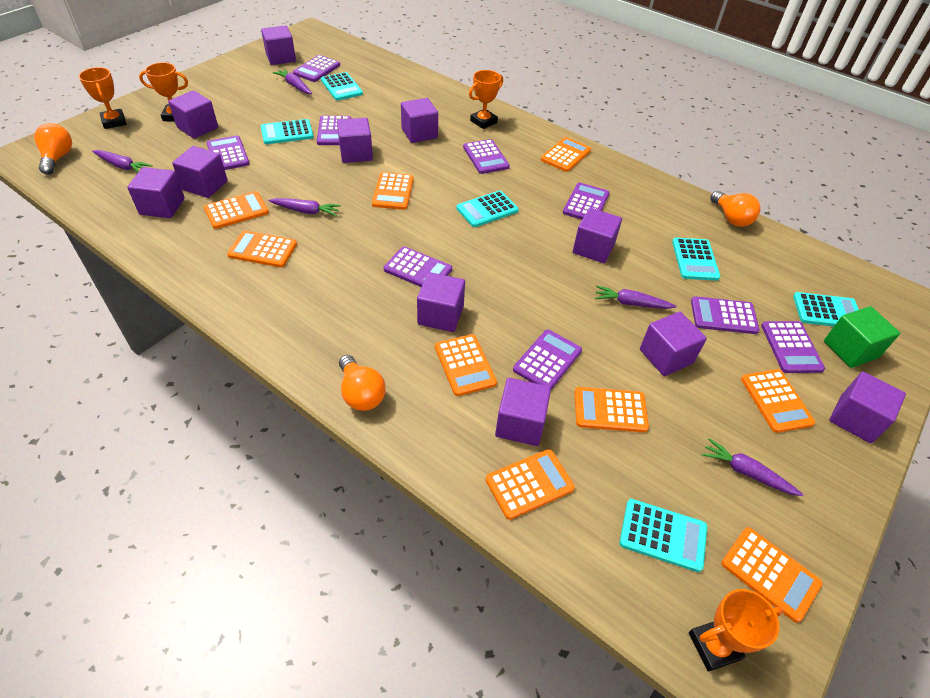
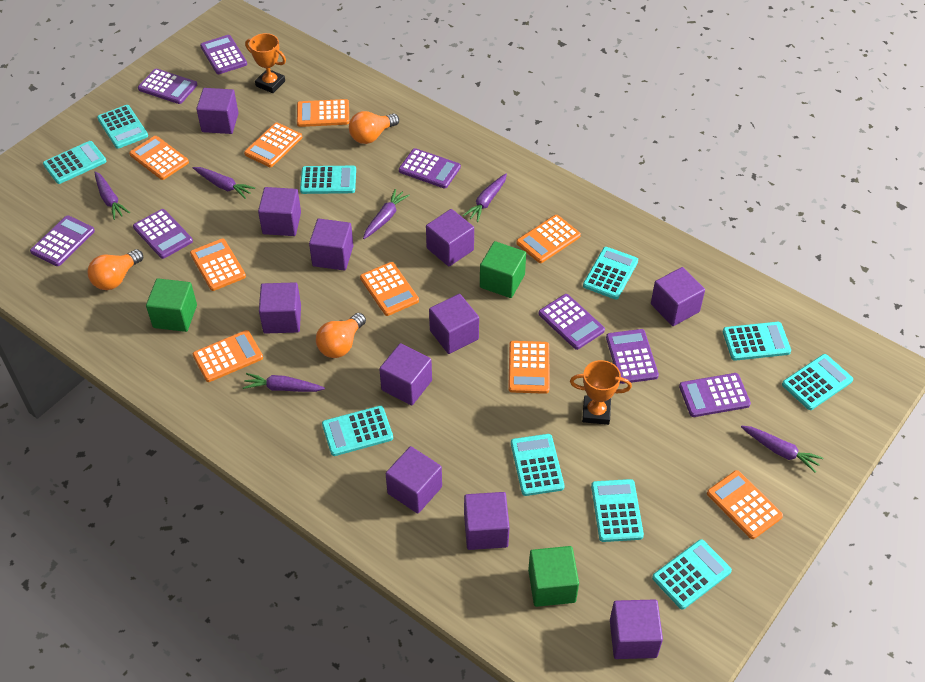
green cube: 1 -> 3
orange trophy: 4 -> 2
purple calculator: 9 -> 8
purple carrot: 5 -> 6
turquoise calculator: 6 -> 10

